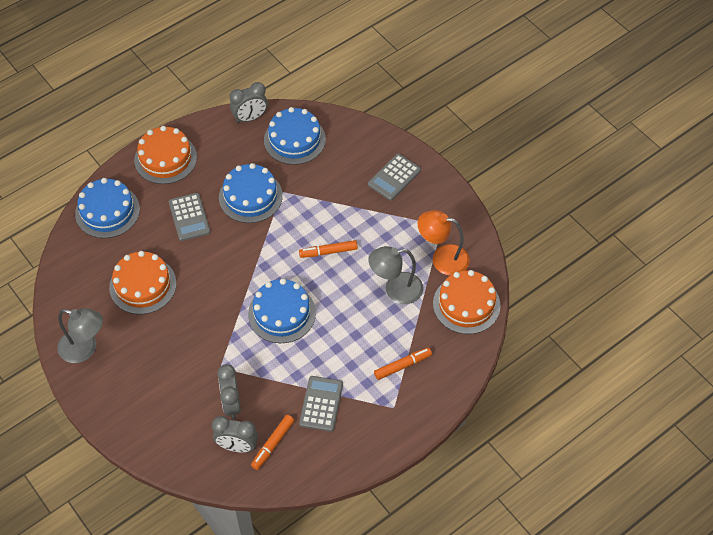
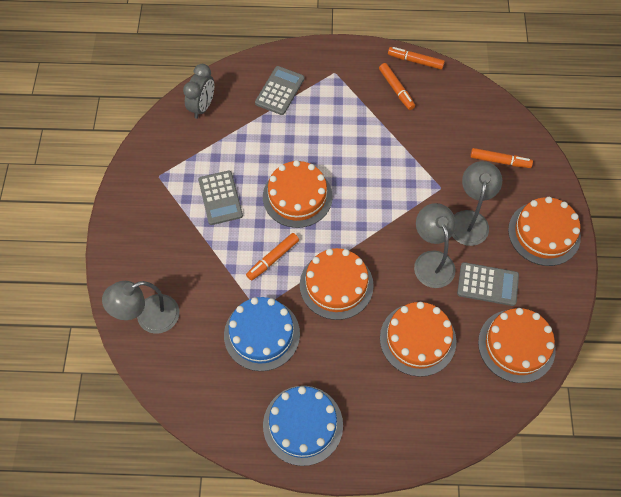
blue cake: 4 -> 2
grey clock: 3 -> 1
grey lamp: 2 -> 3
orange cake: 3 -> 5
orange lamp: 1 -> 0
orange marker: 3 -> 4

